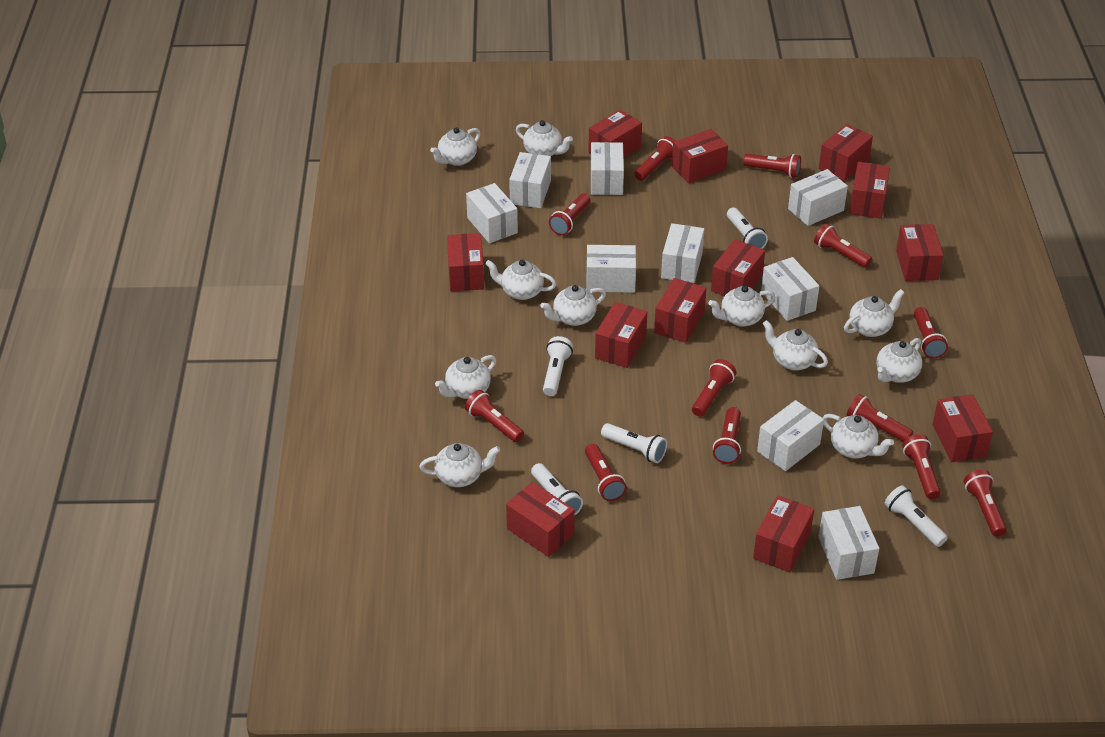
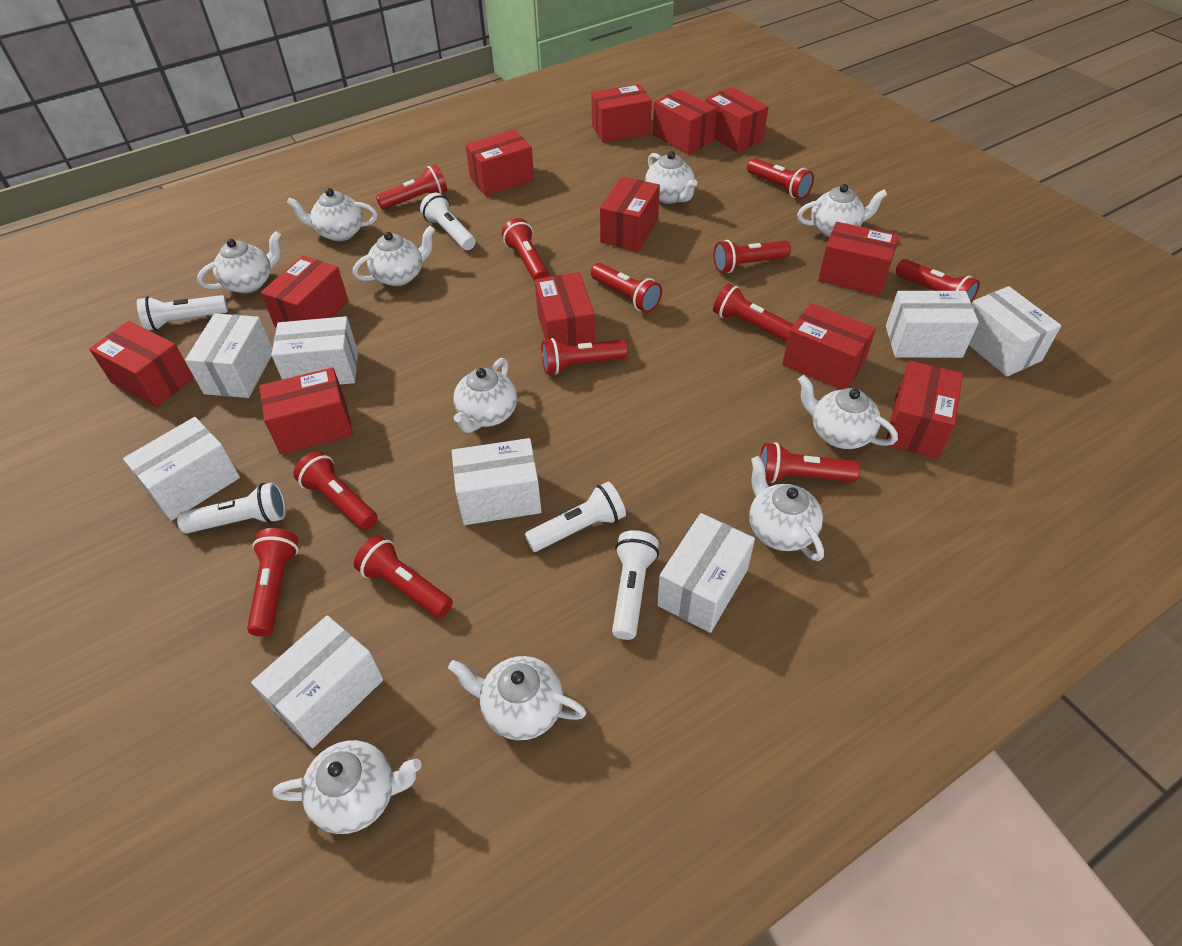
white box: 9 -> 8
white teapot: 11 -> 10

